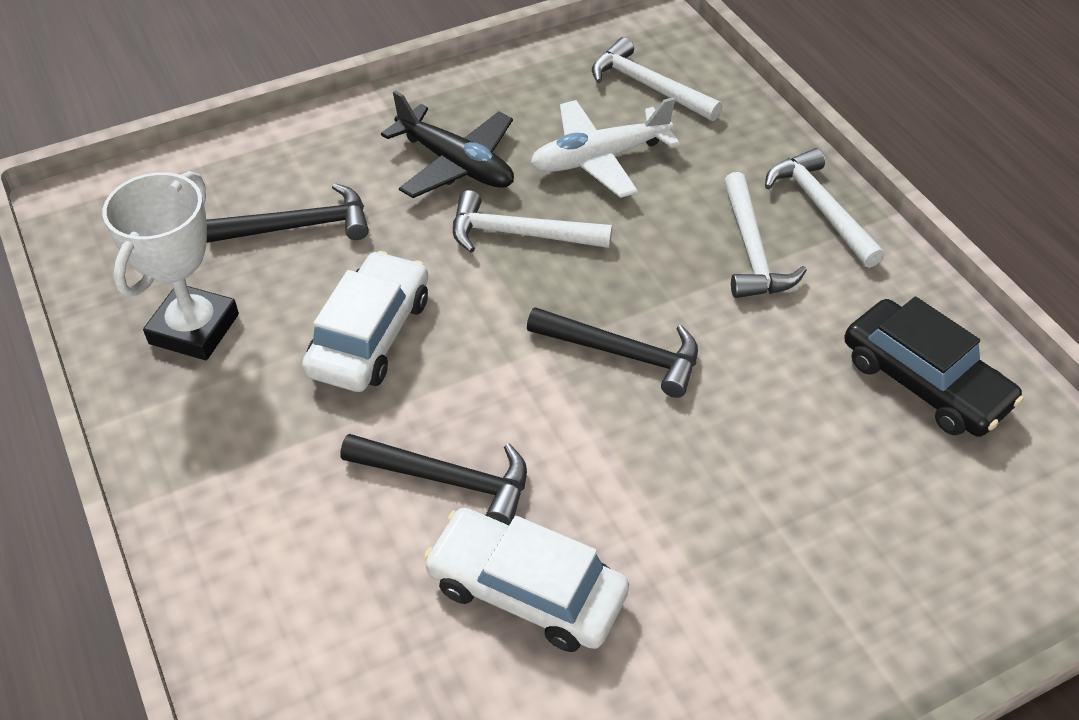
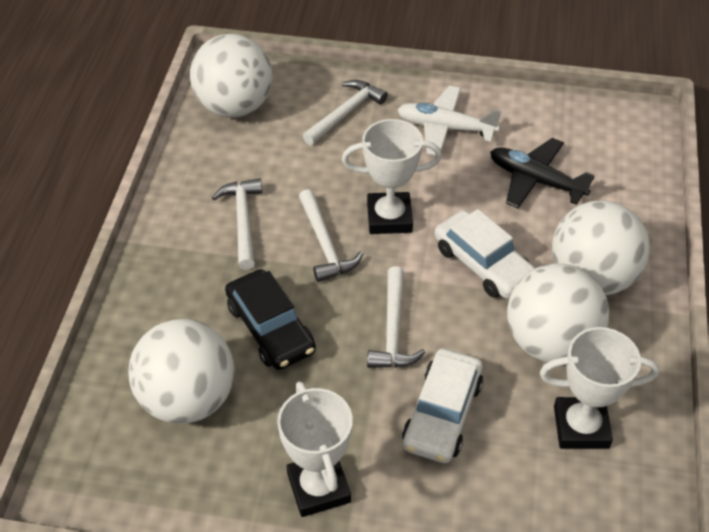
black hammer: 3 -> 0
white ball: 0 -> 4
white trophy: 1 -> 3

